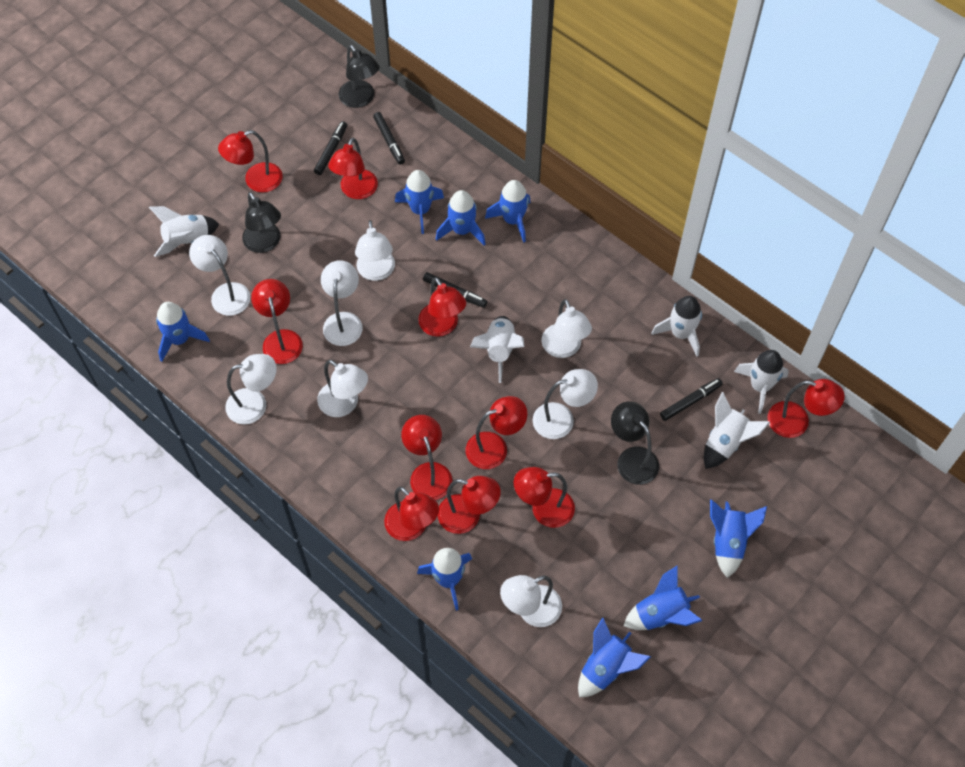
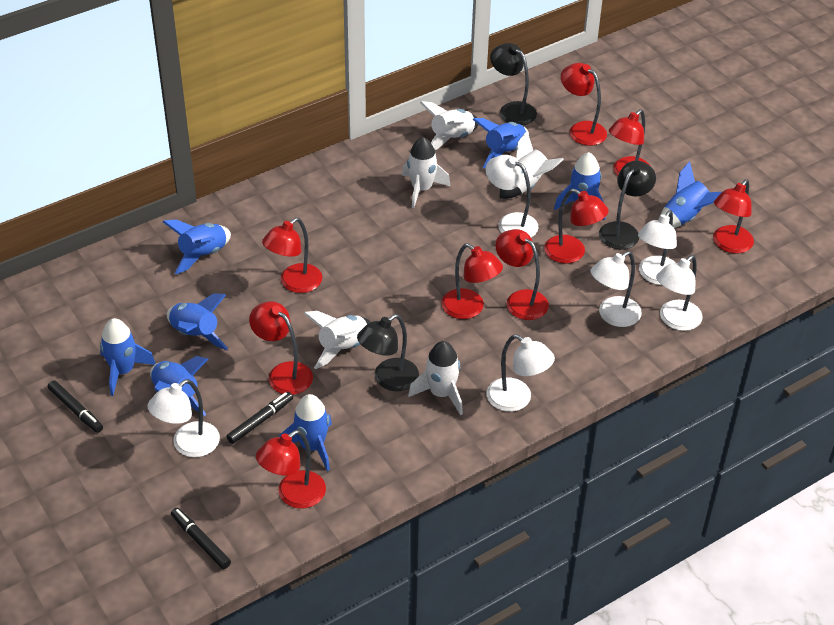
black marker: 4 -> 3
red lamp: 10 -> 9
white lamp: 8 -> 6

